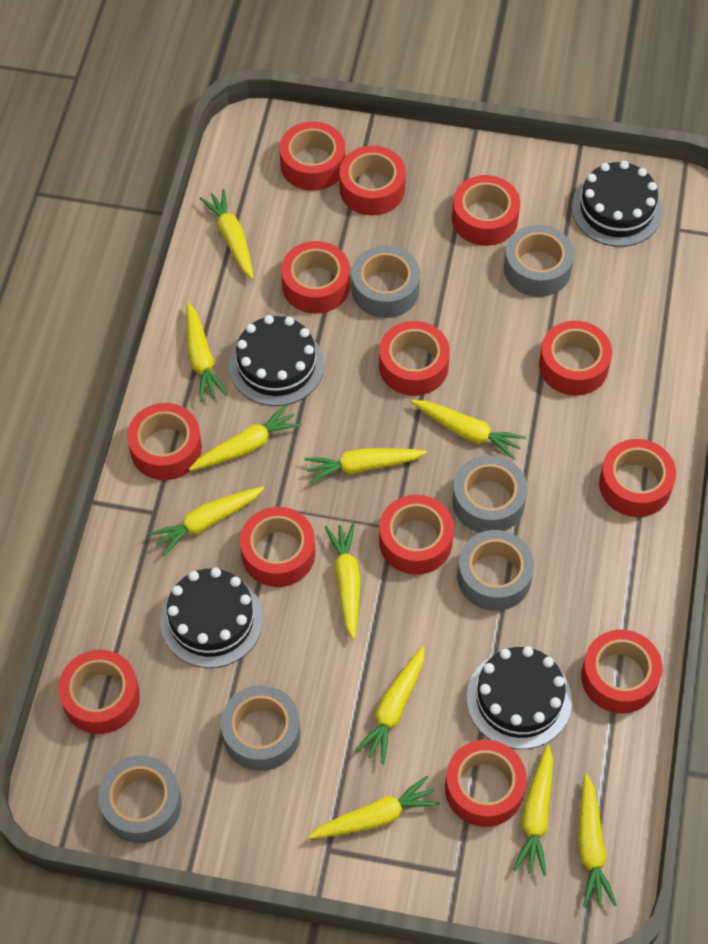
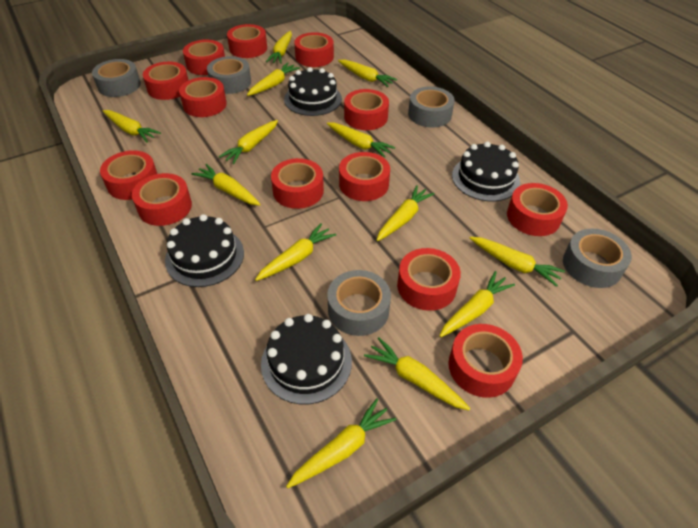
grey tape: 6 -> 5
yellow carrot: 11 -> 13

